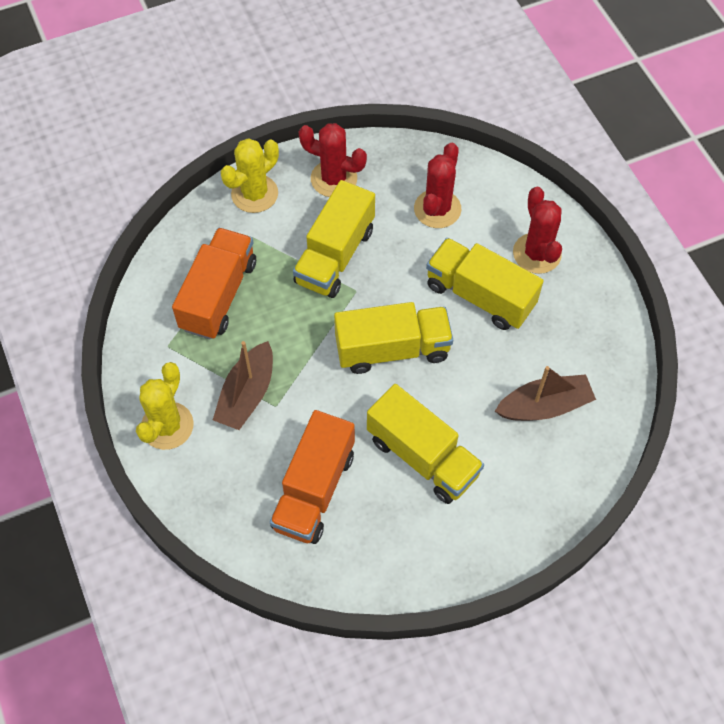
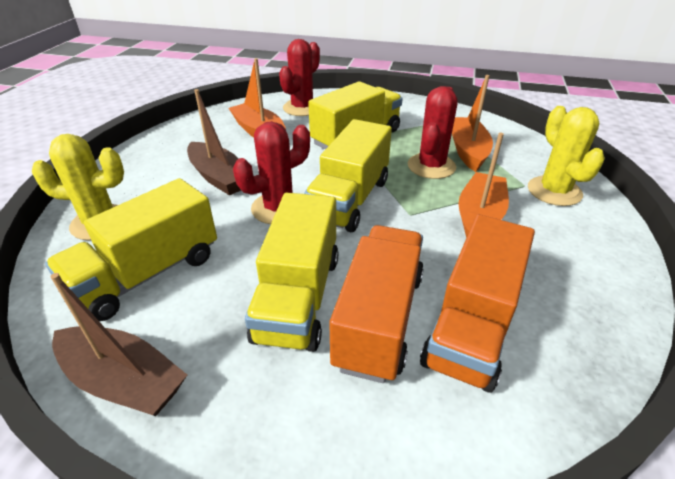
orange boat: 0 -> 3

